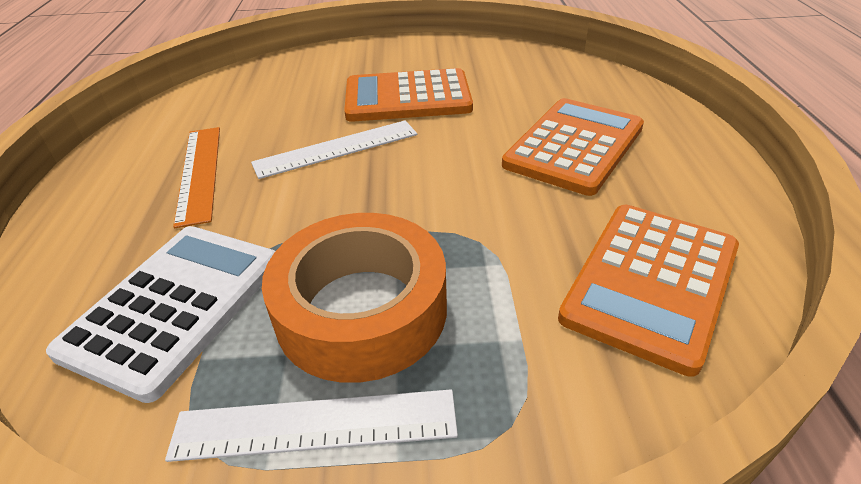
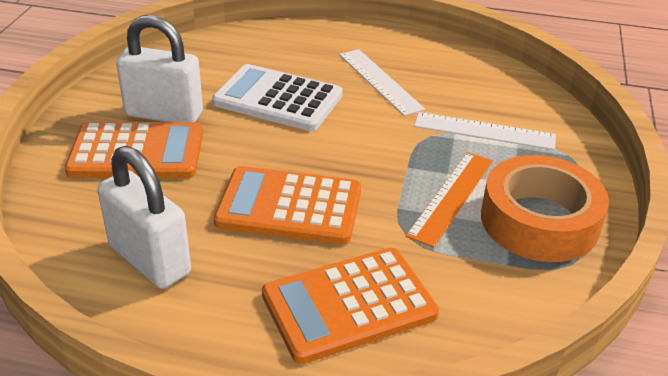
white padlock: 0 -> 2

